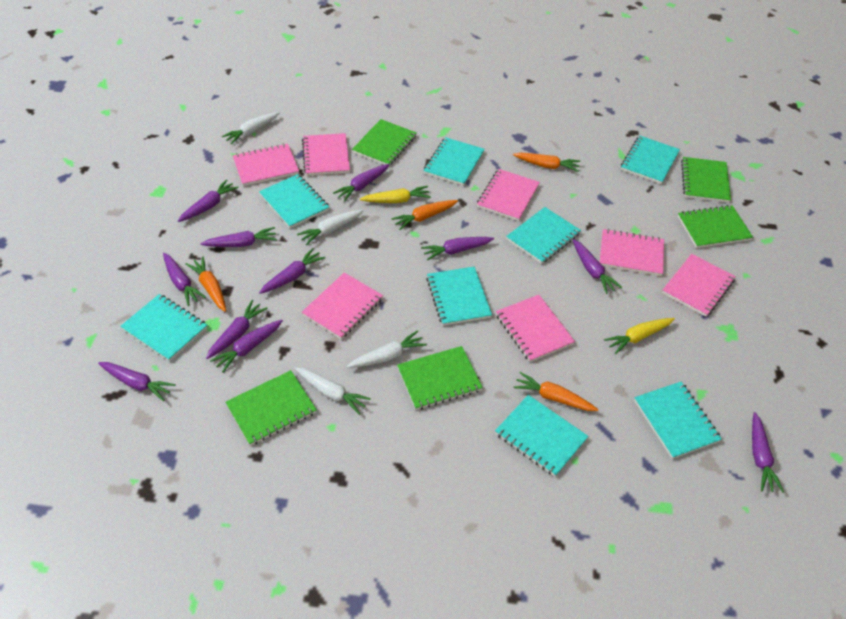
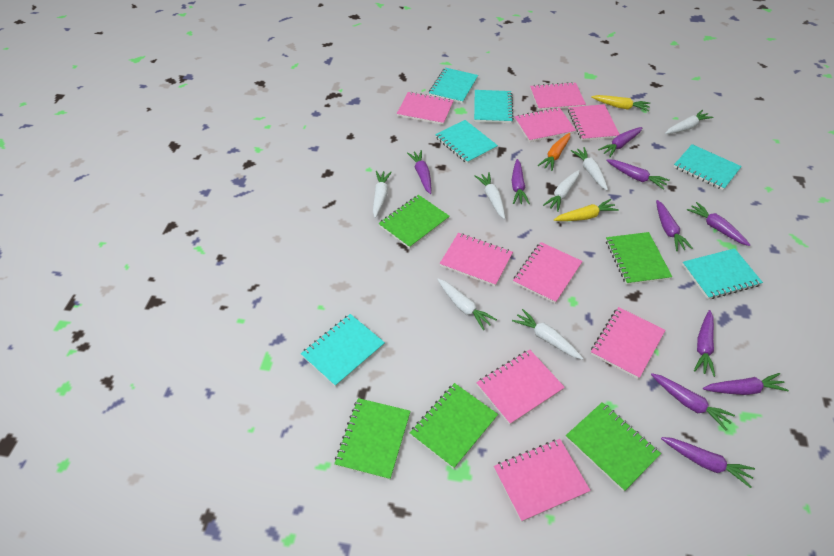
orange carrot: 4 -> 1
pink notebook: 7 -> 9
purple carrot: 11 -> 10
turquoise notebook: 8 -> 6
white carrot: 4 -> 7

